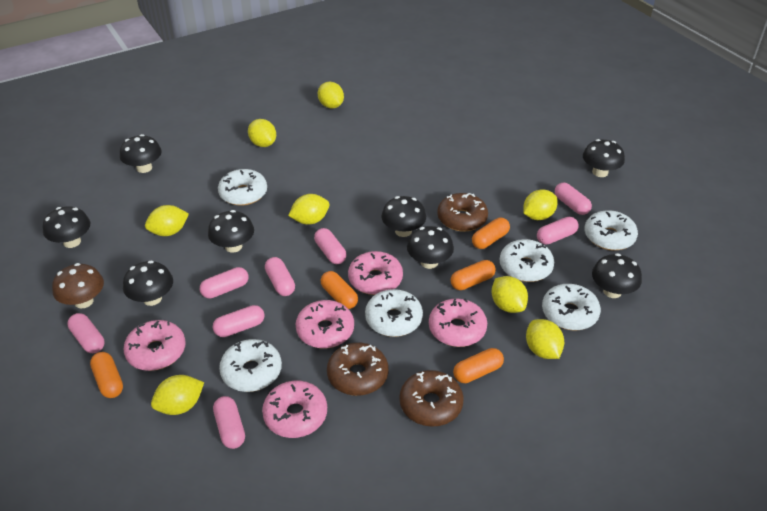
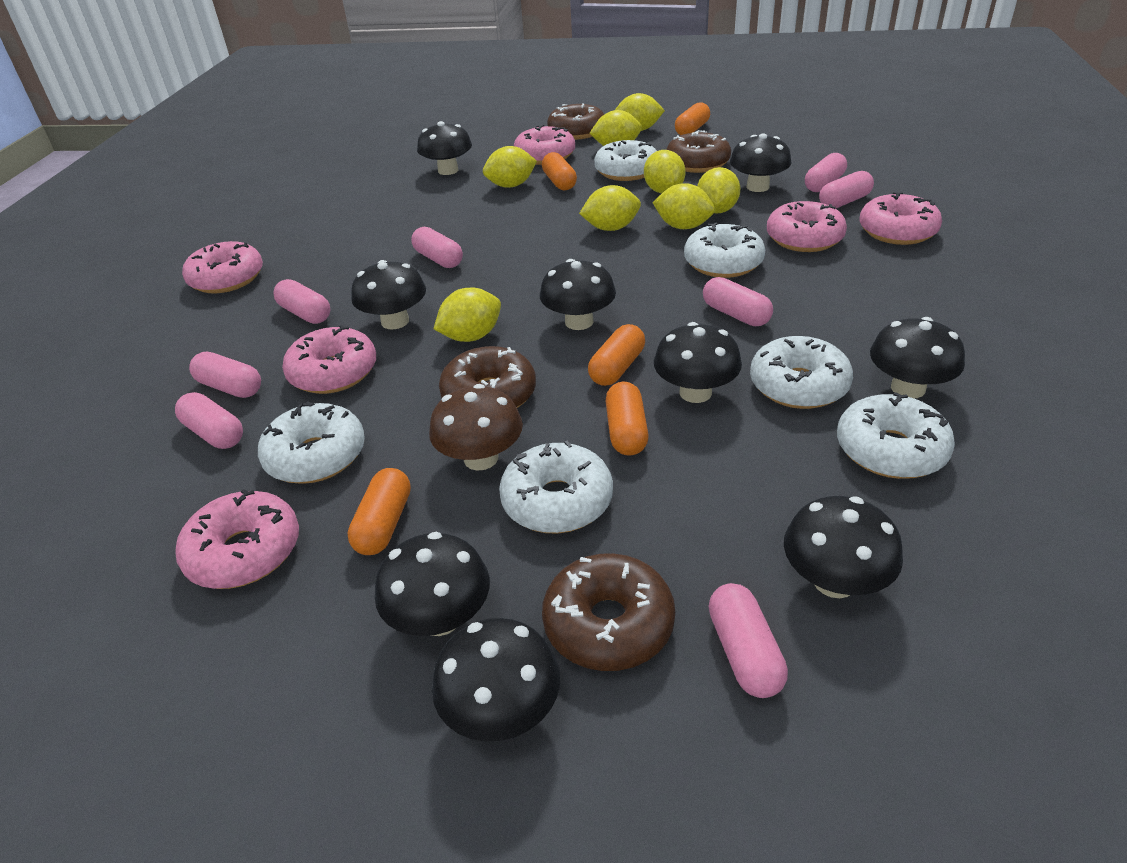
black mushroom: 8 -> 9
brown donut: 3 -> 4
pink donut: 5 -> 6

